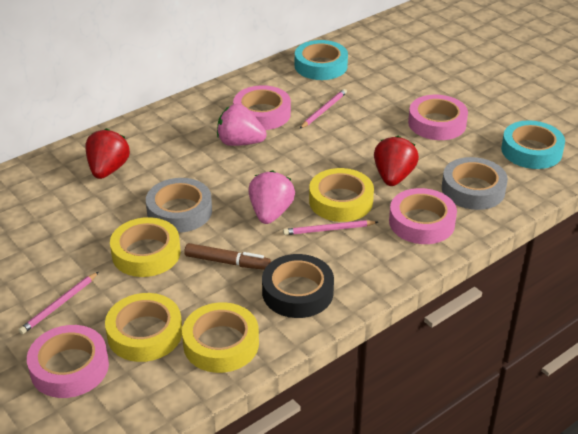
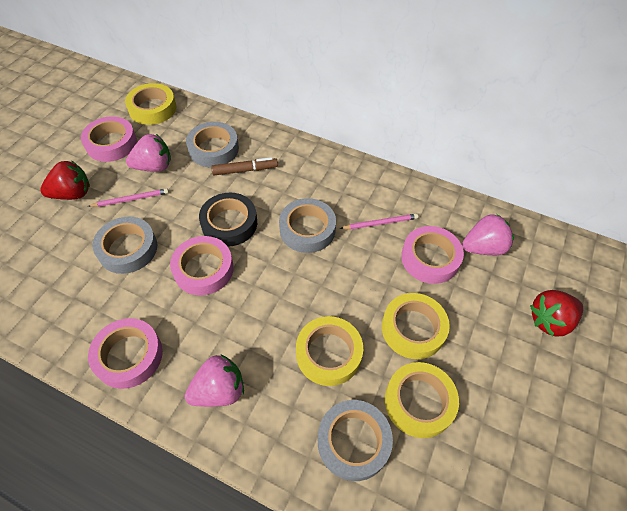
grey tape: 2 -> 4
pink pencil: 3 -> 2
pink strawberry: 2 -> 3
turquoise tape: 2 -> 0

